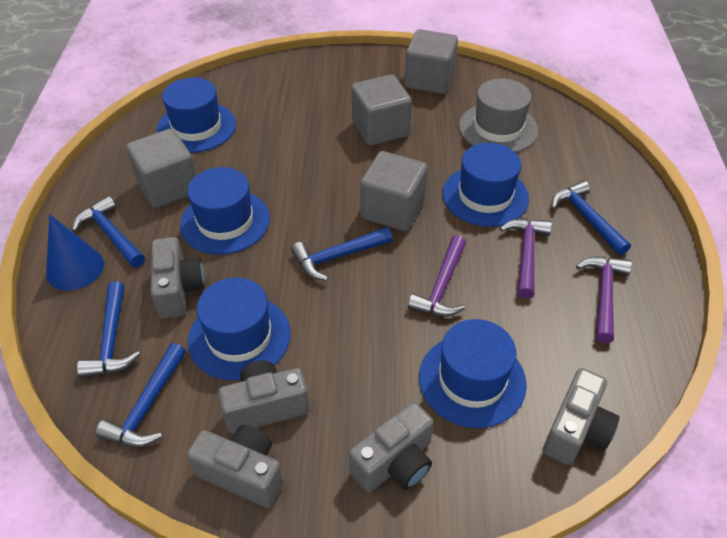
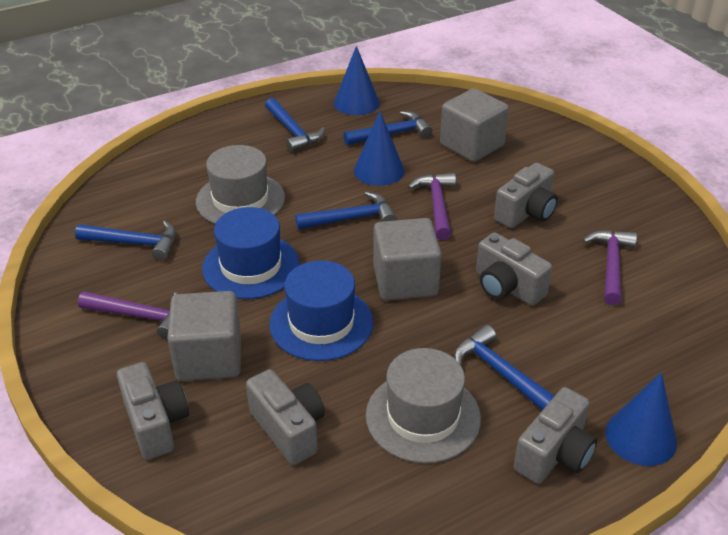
blue cone: 1 -> 3
blue hat: 5 -> 2
grey cube: 4 -> 3
grey hat: 1 -> 2

